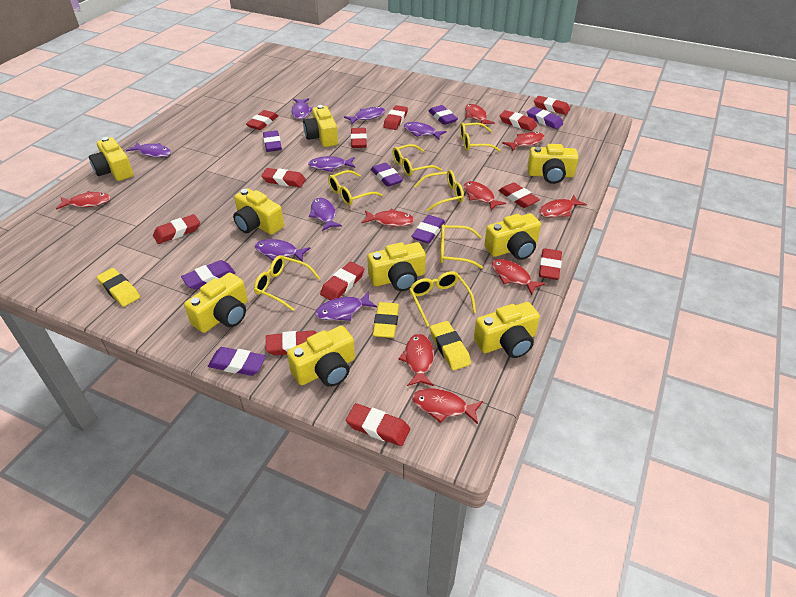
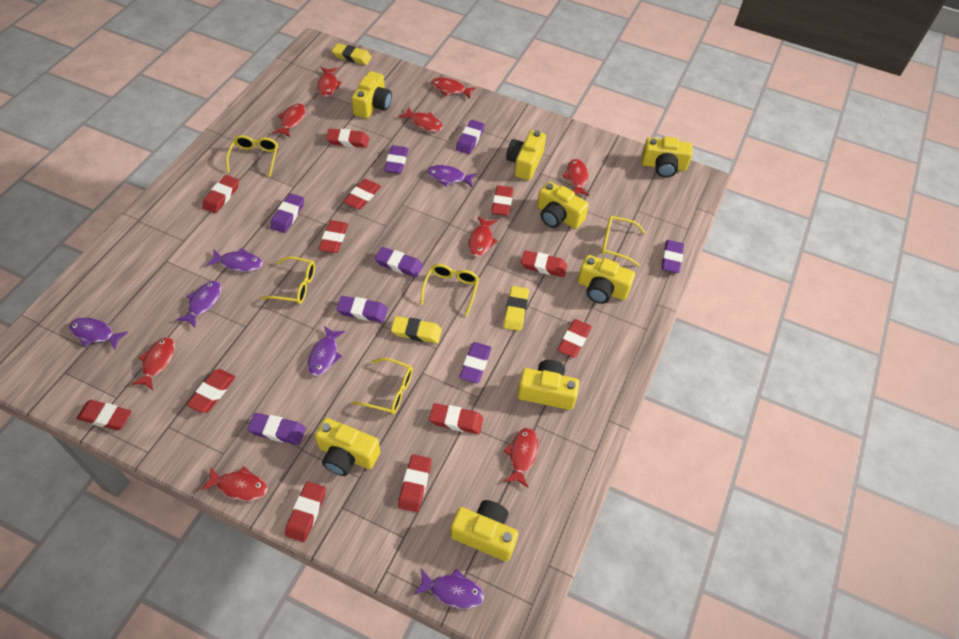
purple eraser: 7 -> 8
purple fish: 8 -> 6
yellow camera: 9 -> 8
yellow glasses: 7 -> 5

